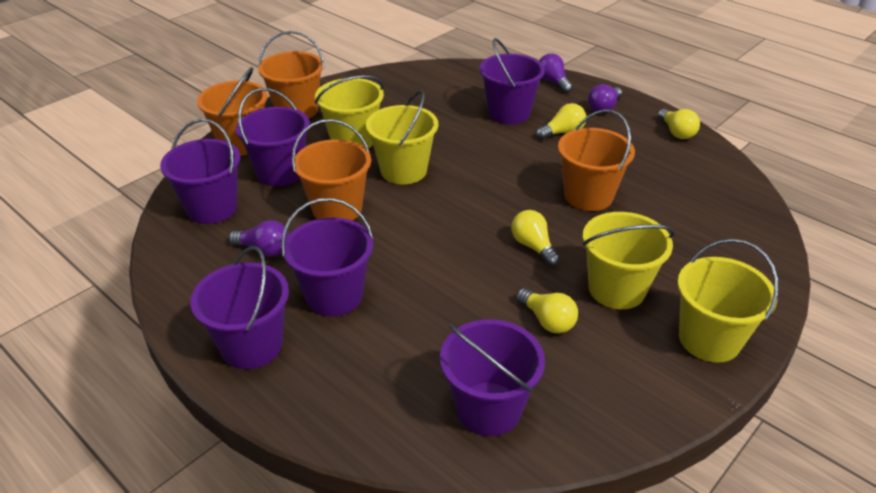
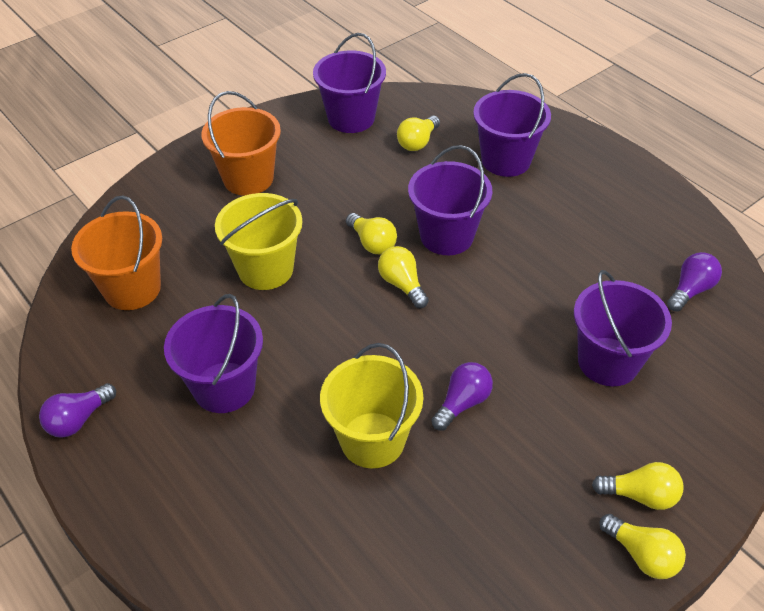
orange bucket: 4 -> 2
purple bucket: 6 -> 5
yellow bucket: 4 -> 2
yellow light bulb: 4 -> 5

